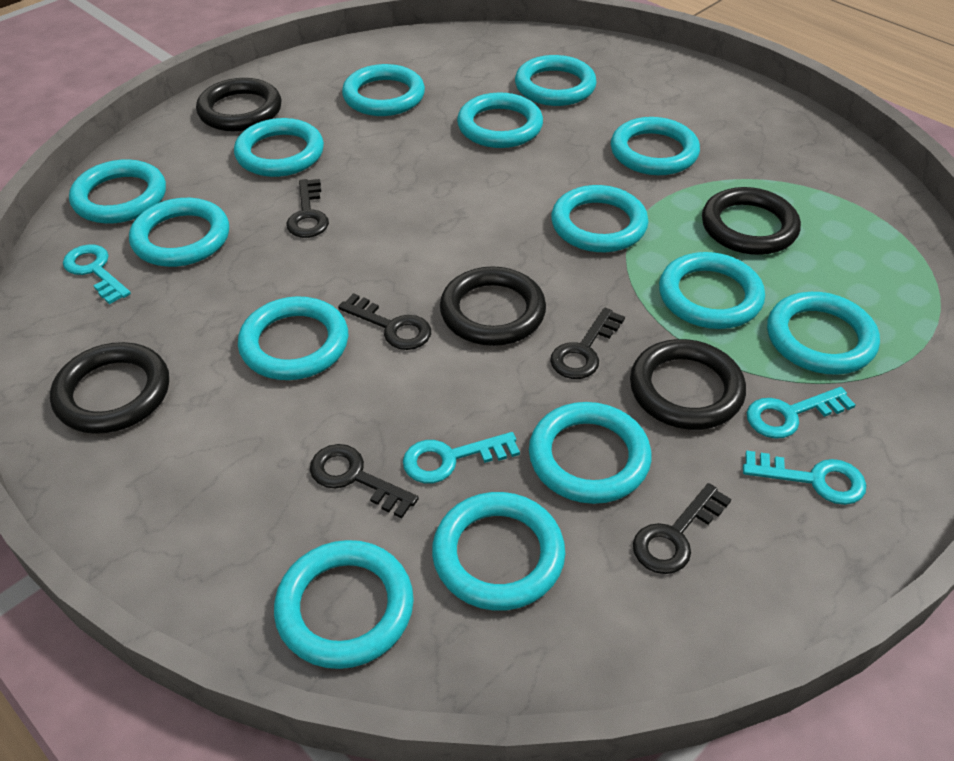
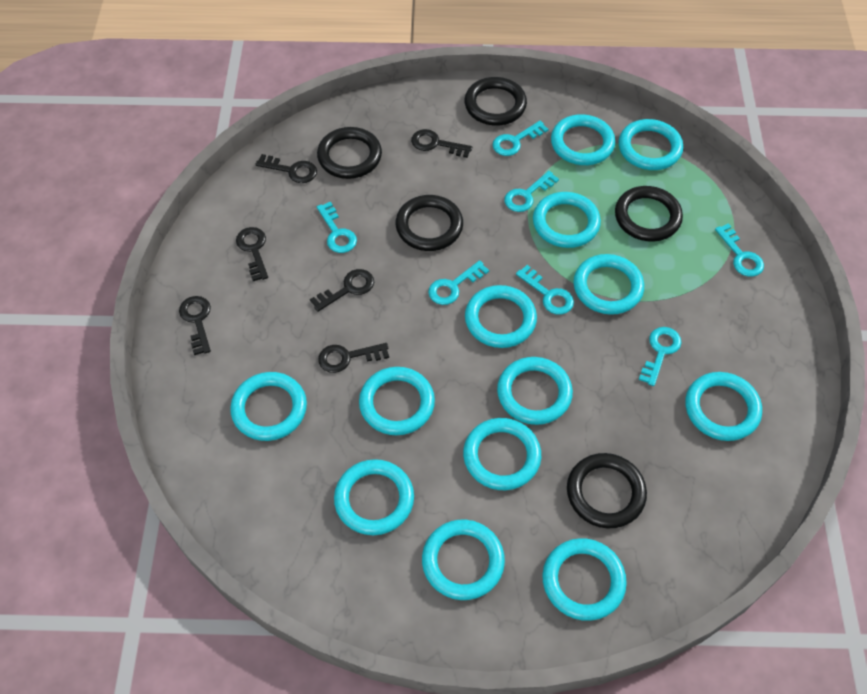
black key: 5 -> 6
turquoise key: 4 -> 7
turquoise ring: 14 -> 13

